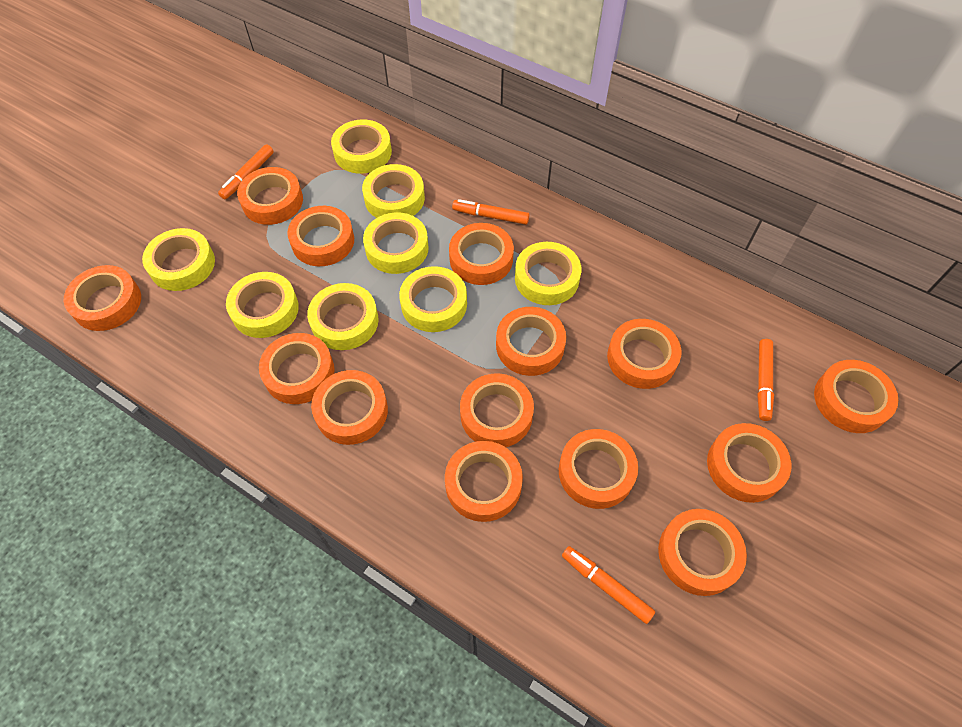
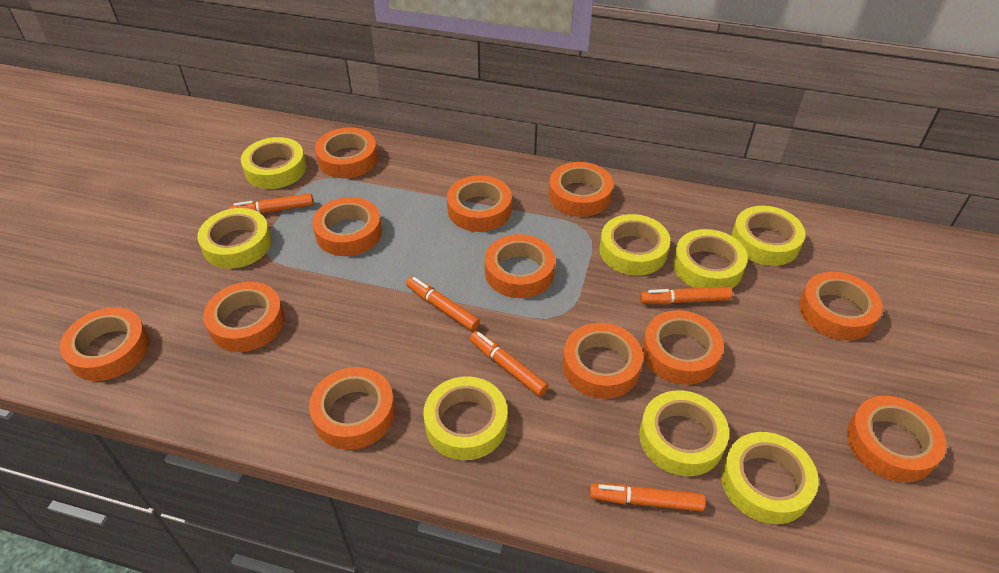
orange marker: 4 -> 5
orange tape: 14 -> 12

